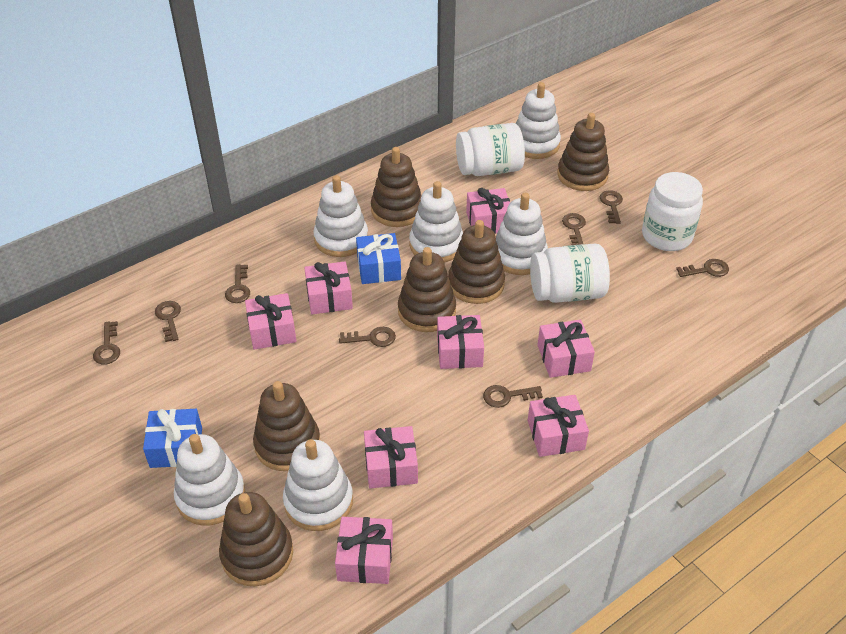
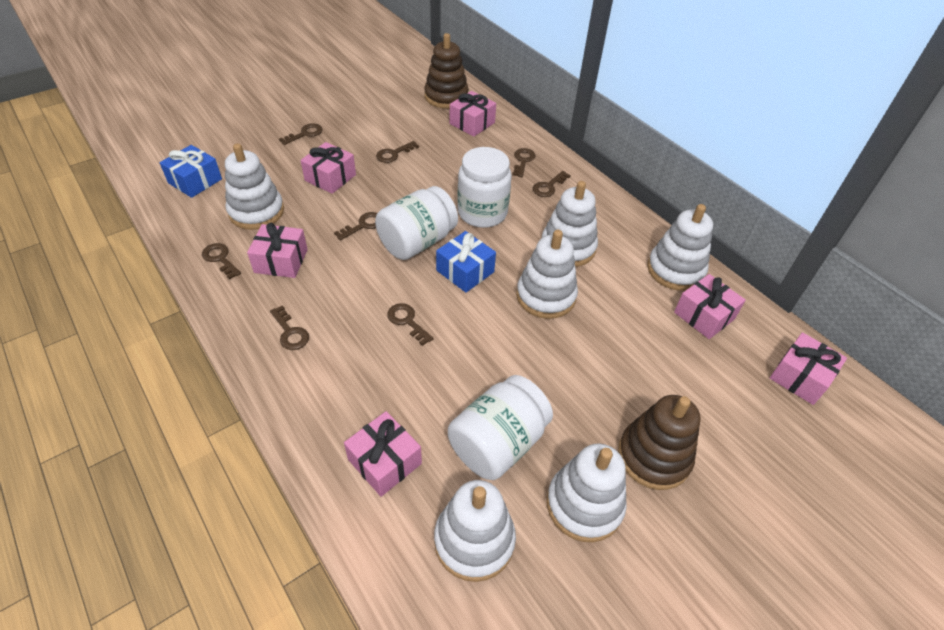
brown stacking toy: 6 -> 2
pink gift: 8 -> 6

